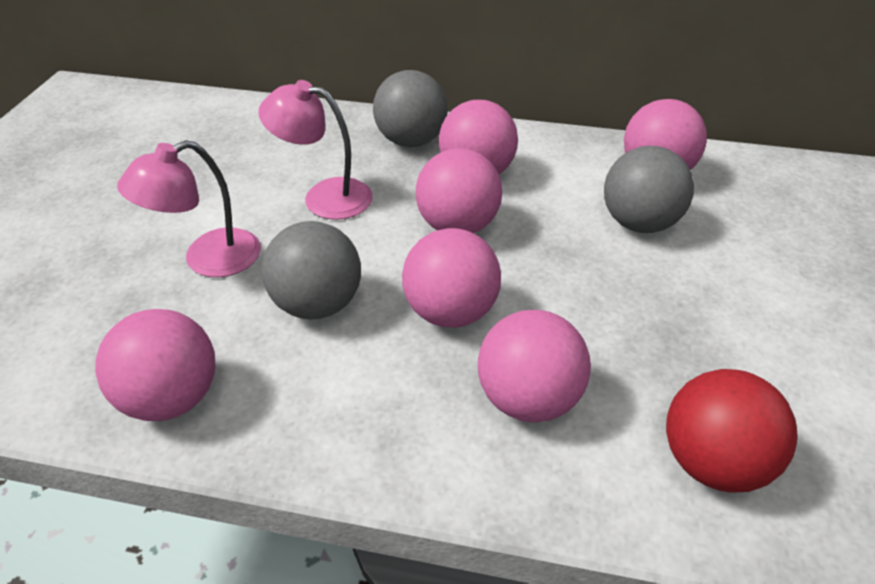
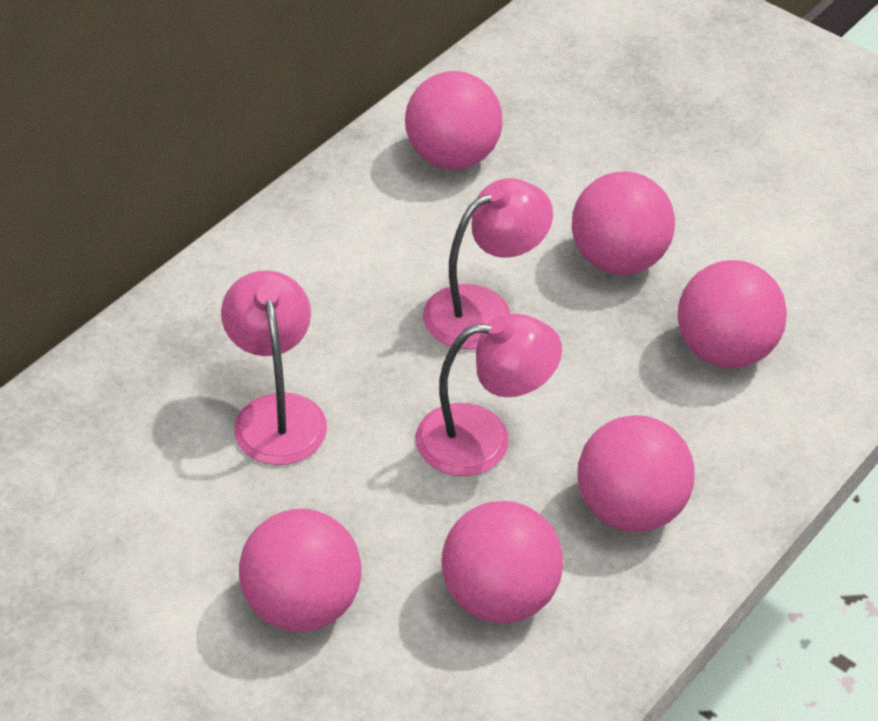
grey ball: 3 -> 0
pink lamp: 2 -> 3
red ball: 1 -> 0

